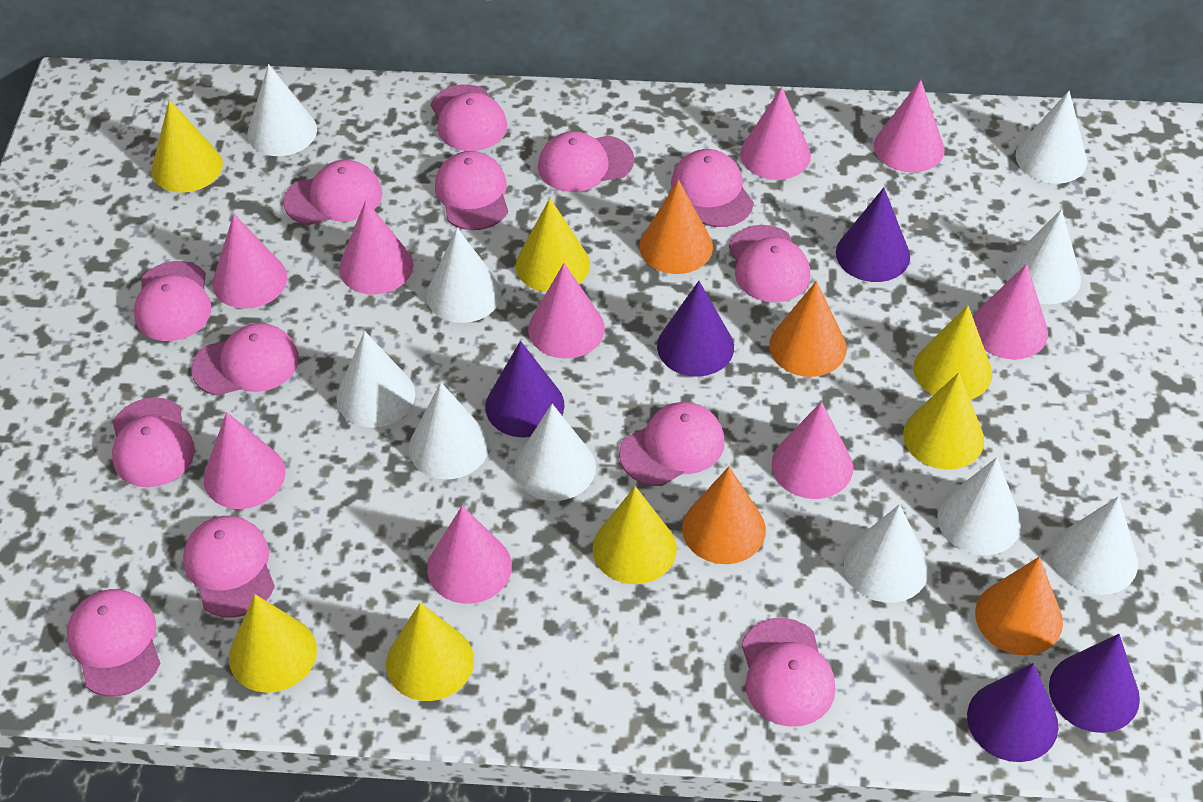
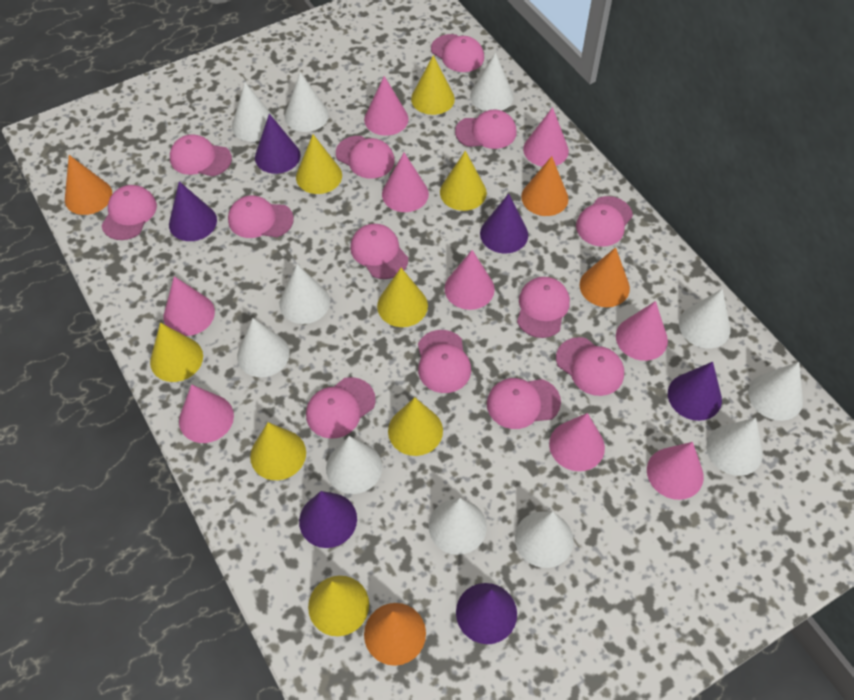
purple cone: 5 -> 6
white cone: 10 -> 11
yellow cone: 7 -> 8

